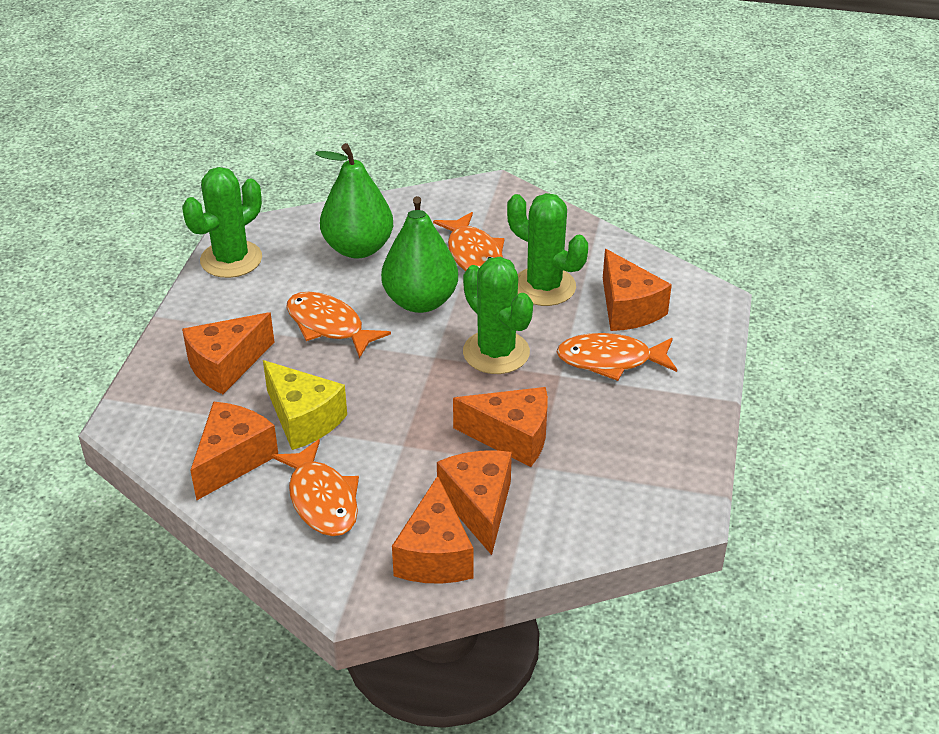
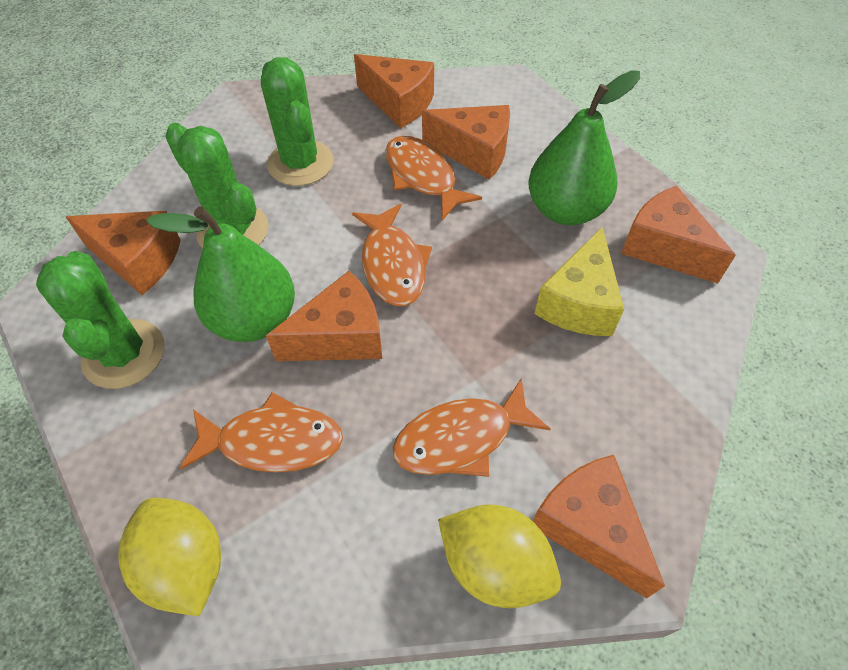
yellow lemon: 0 -> 2

